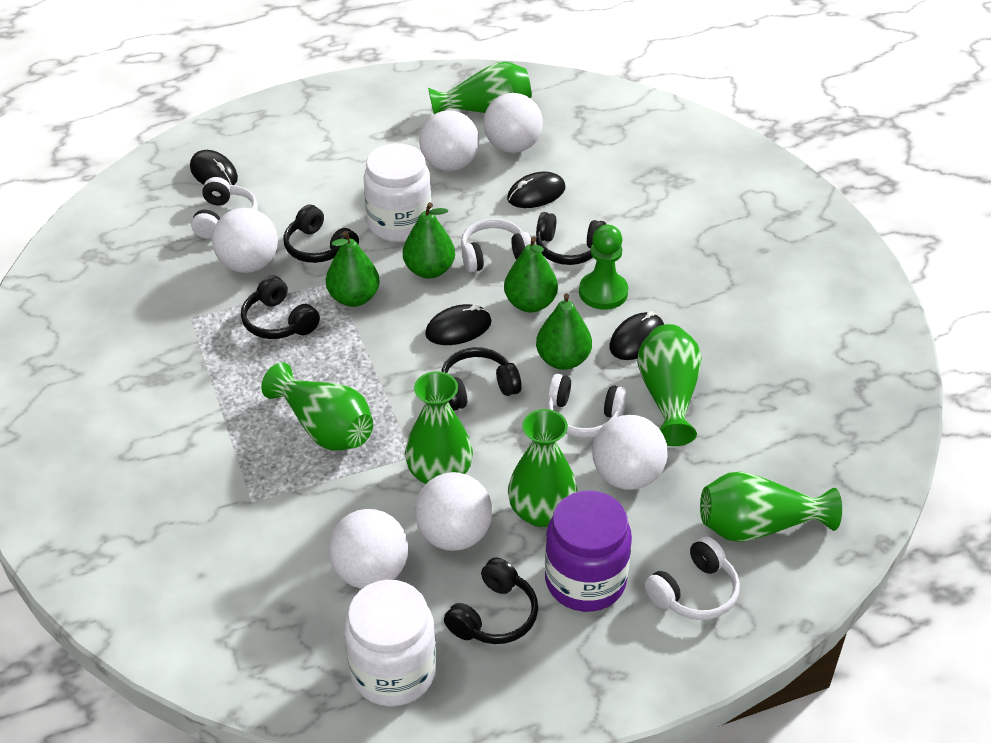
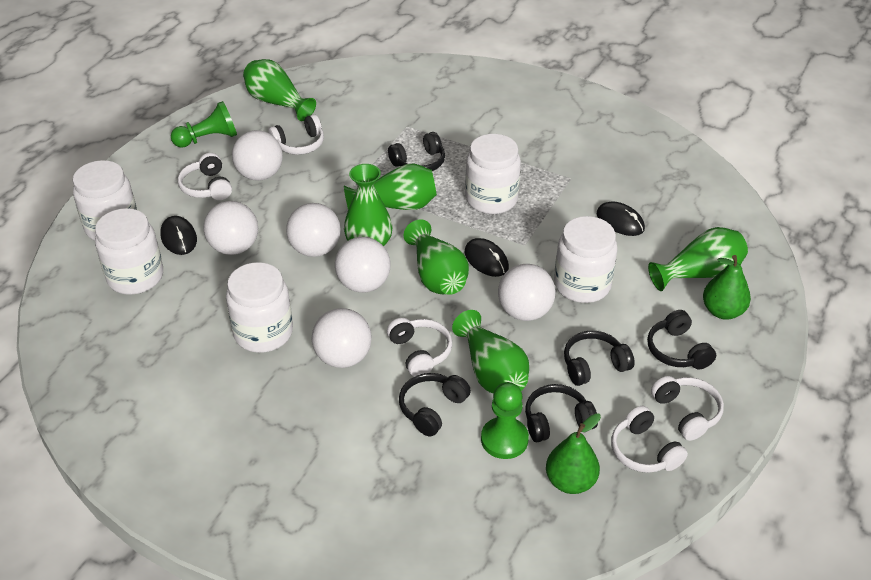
black mouse: 4 -> 3
green pawn: 1 -> 2
green pear: 4 -> 2
purple jar: 1 -> 0
white headphones: 4 -> 5
white jar: 2 -> 5

